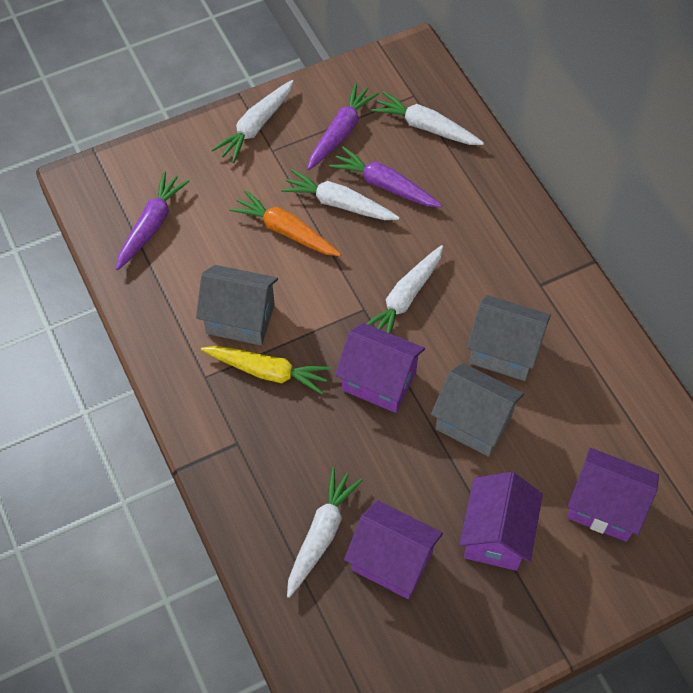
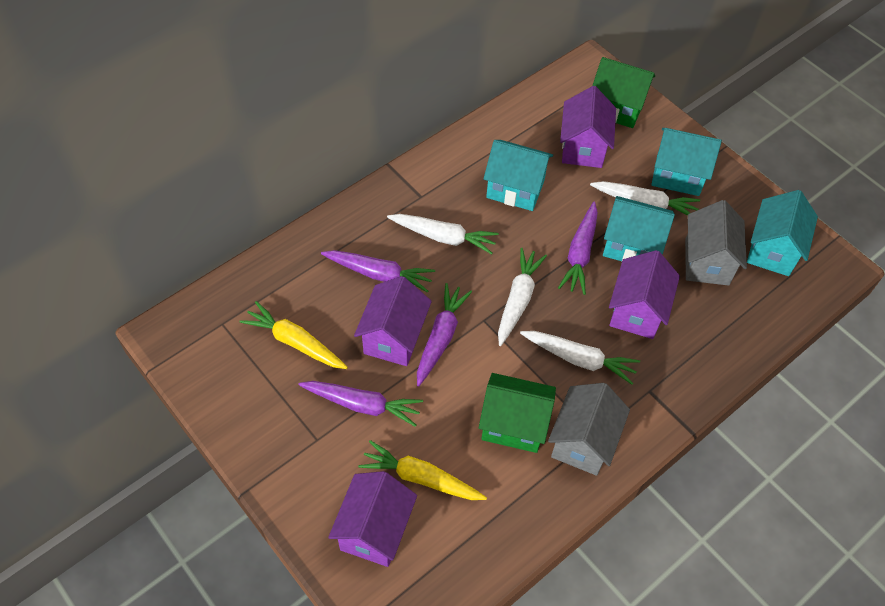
green house: 0 -> 2
grey house: 3 -> 2
orange carrot: 1 -> 0
purple carrot: 3 -> 4
turquoise house: 0 -> 4
white carrot: 5 -> 4
yellow carrot: 1 -> 2

